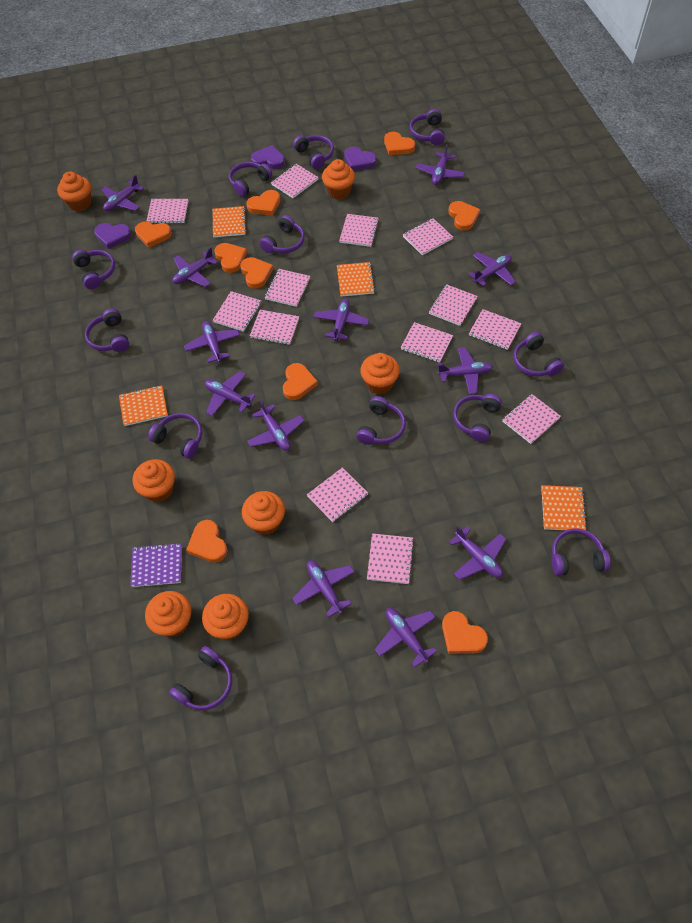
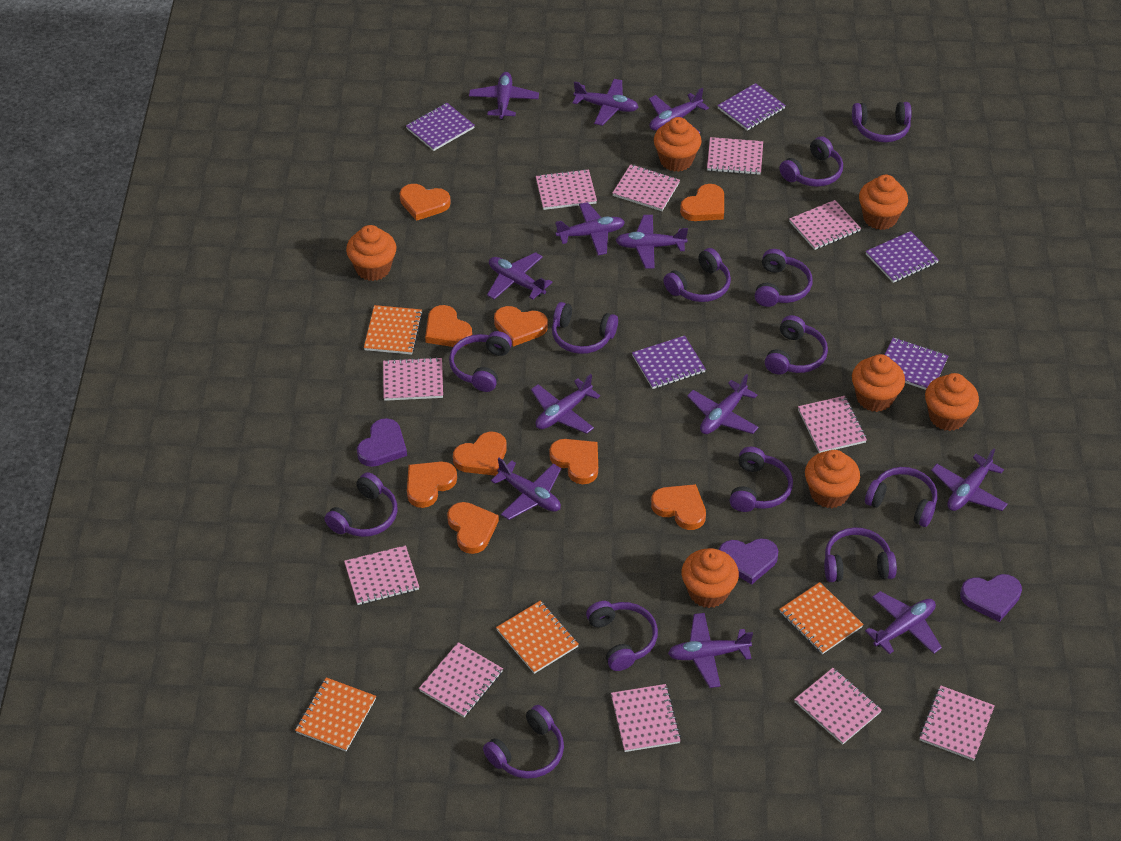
pink notebook: 13 -> 11
purple headphones: 12 -> 13
purple notebook: 1 -> 5

